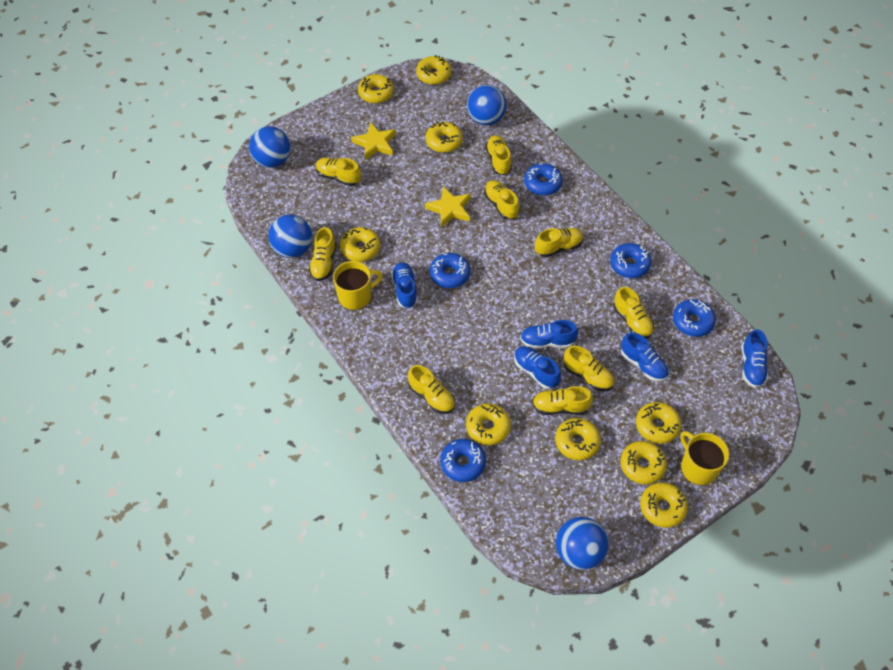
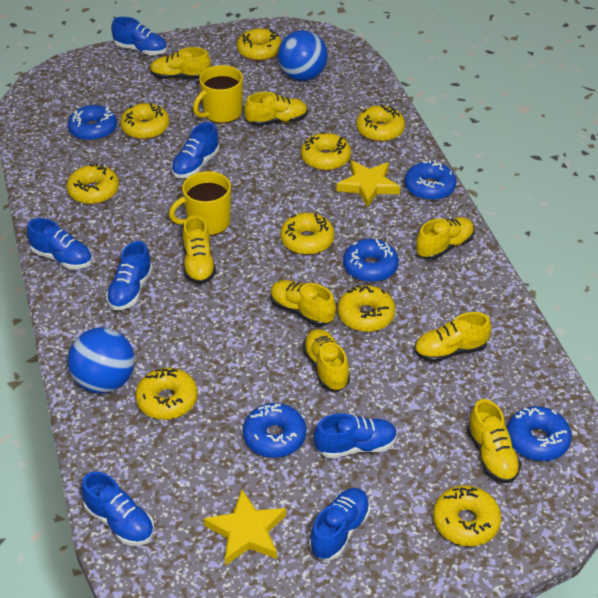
blue ball: 4 -> 2
blue shoe: 5 -> 7
yellow shoe: 9 -> 8

